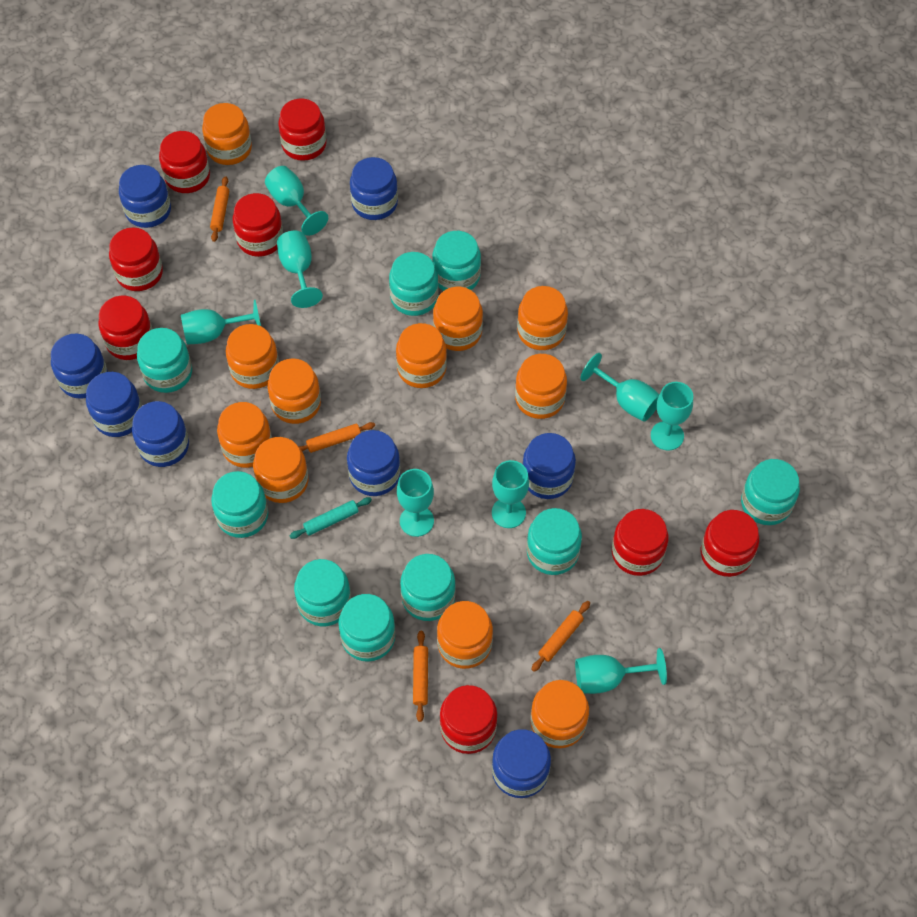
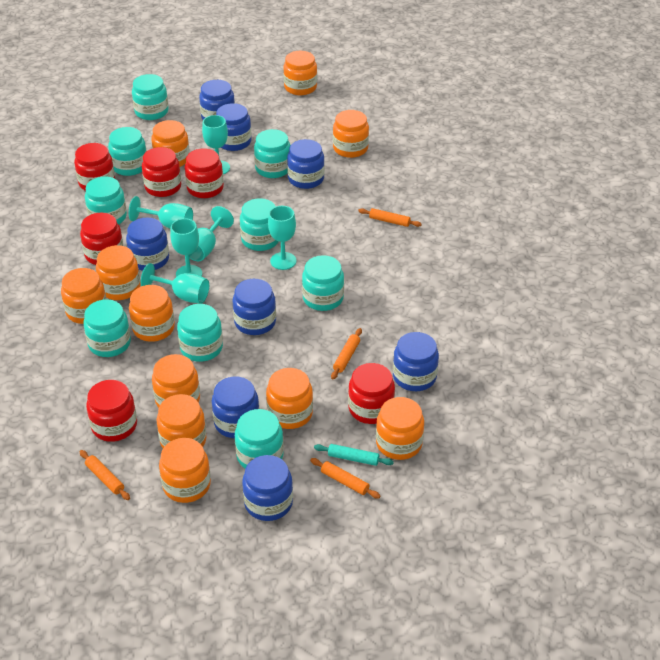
red jar: 8 -> 6
turquoise goblet: 8 -> 6

